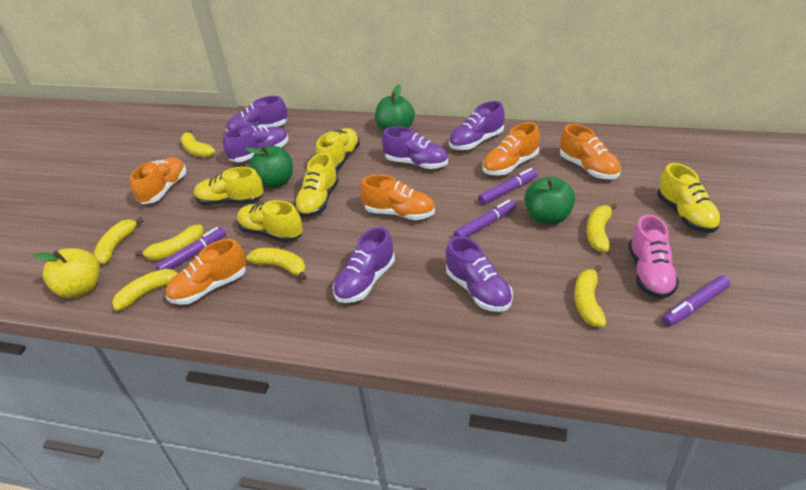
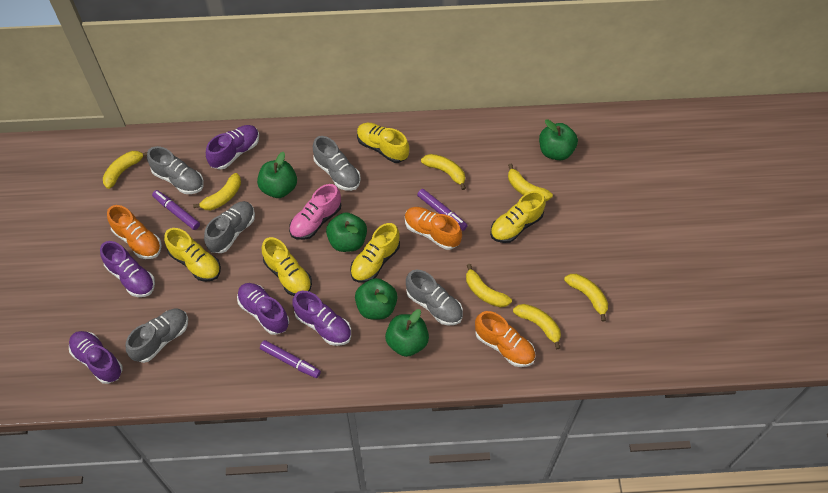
green apple: 3 -> 5
grey shoe: 0 -> 5
orange shoe: 5 -> 3
purple marker: 4 -> 3
purple shoe: 6 -> 5
yellow apple: 1 -> 0

